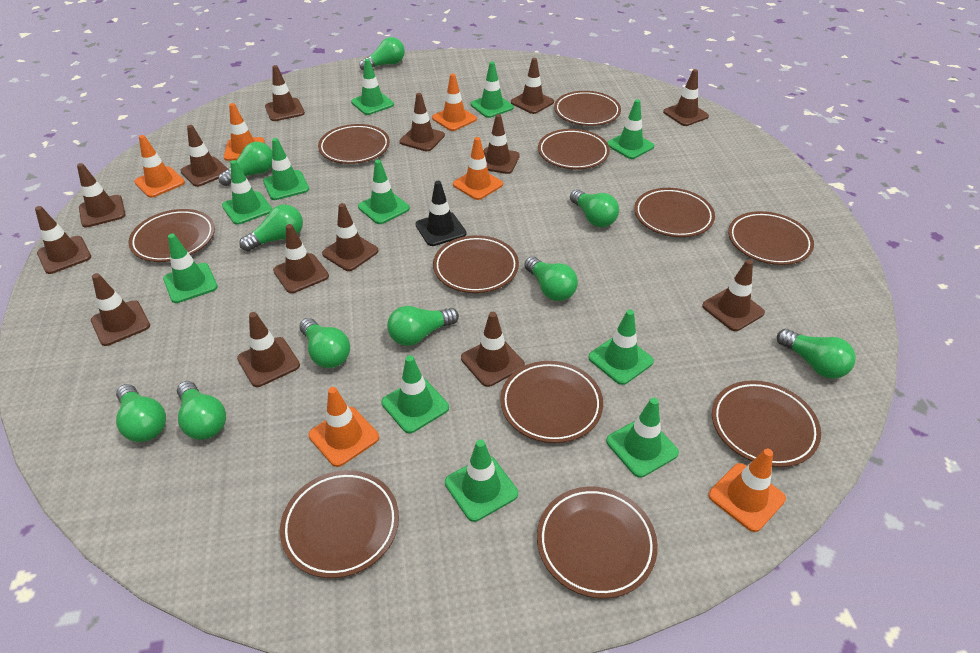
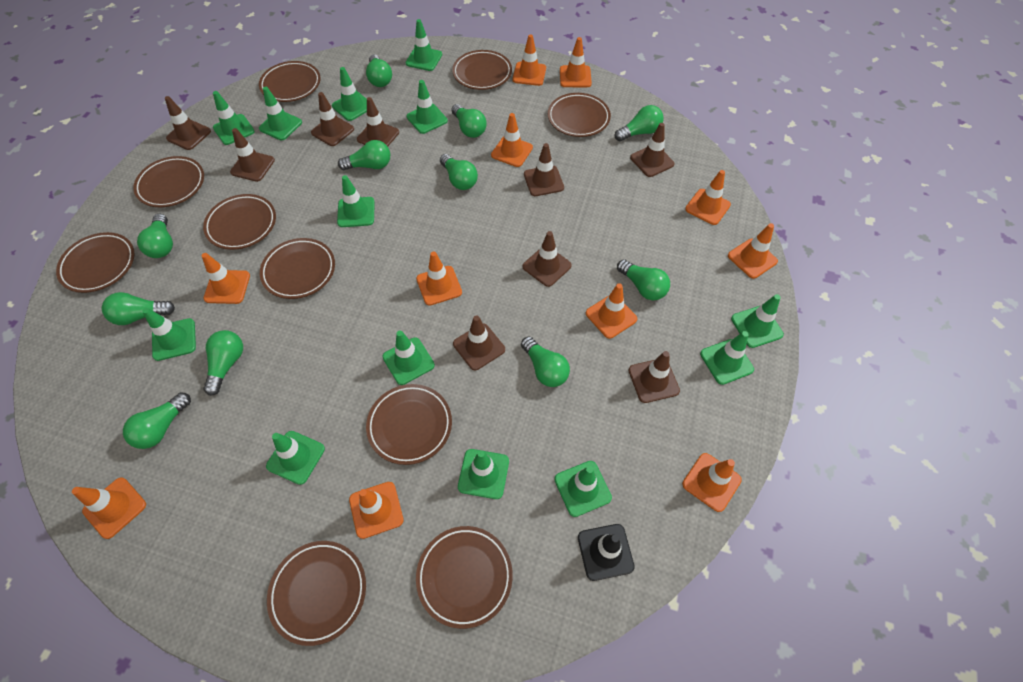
brown plate: 11 -> 10
brown traffic cone: 14 -> 9
green light bulb: 10 -> 11
green traffic cone: 11 -> 13
orange traffic cone: 6 -> 11

